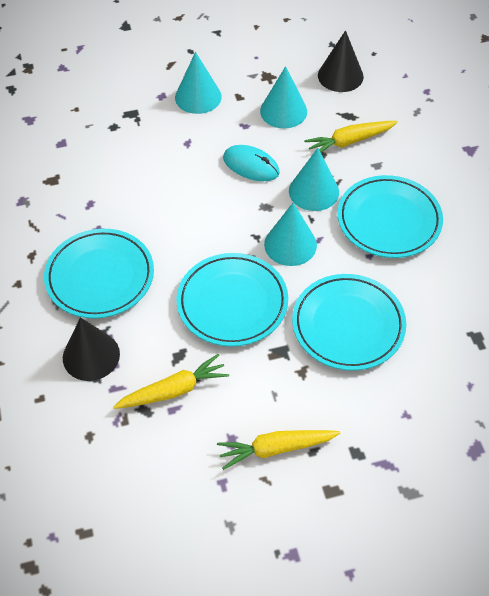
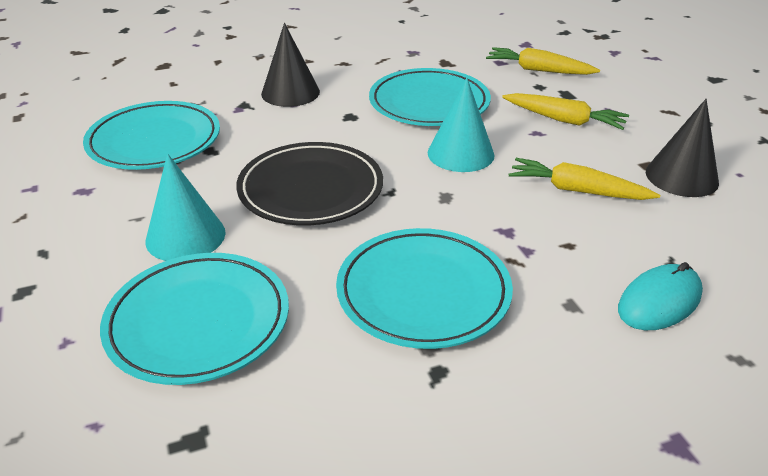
black plate: 0 -> 1
turquoise cone: 4 -> 2

